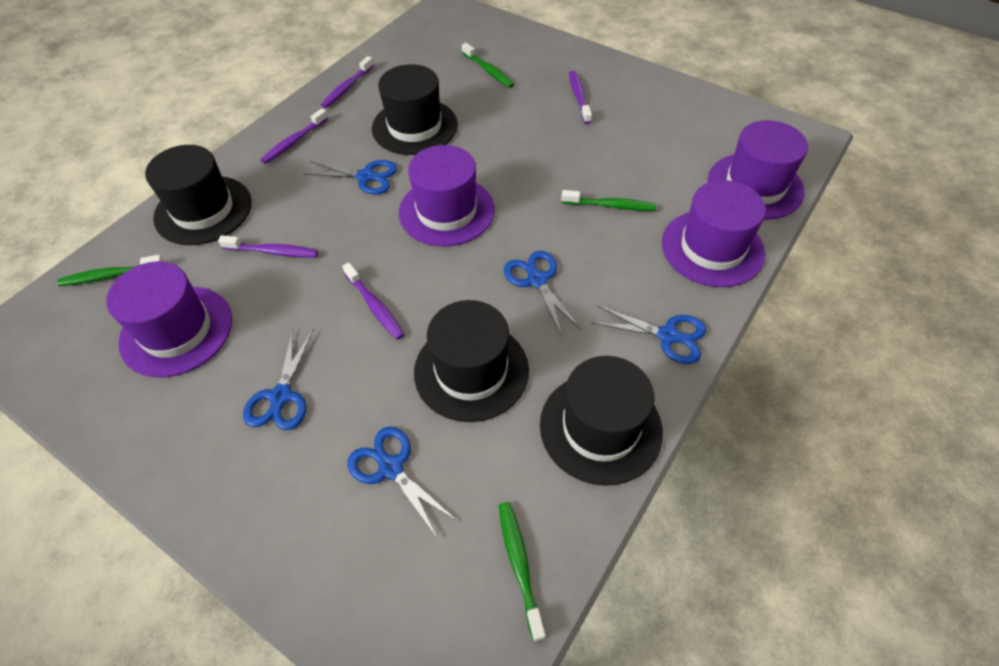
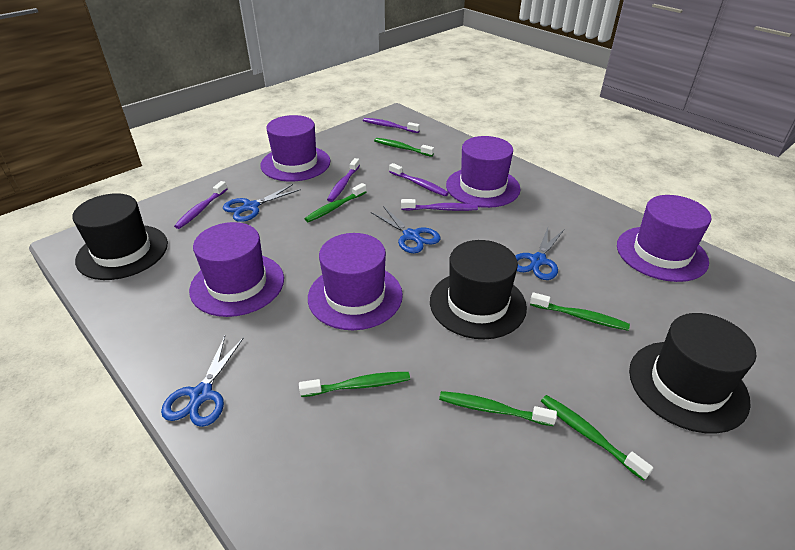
black hat: 4 -> 3
blue scissors: 5 -> 4
green toothbrush: 4 -> 6
purple hat: 4 -> 5

